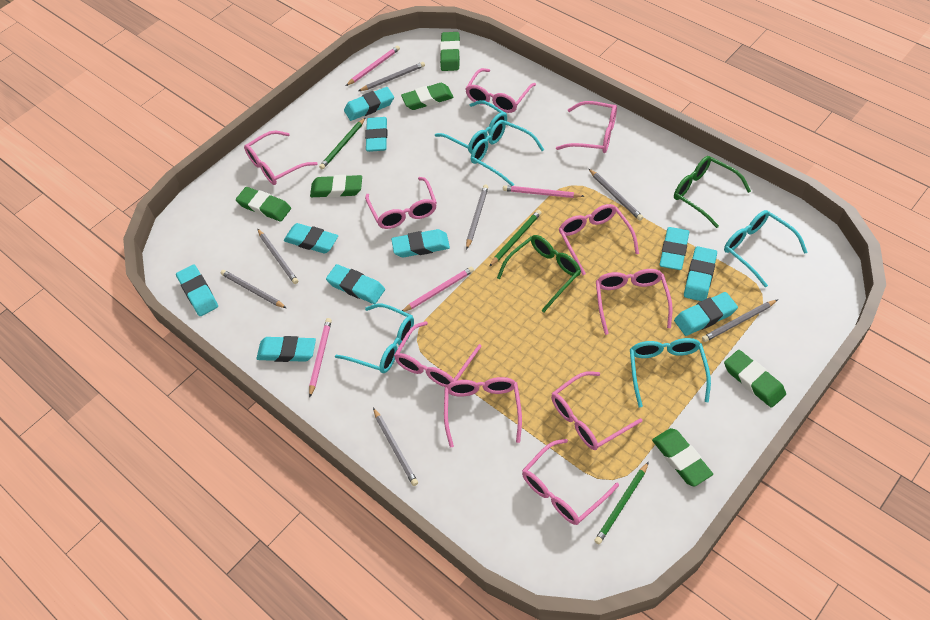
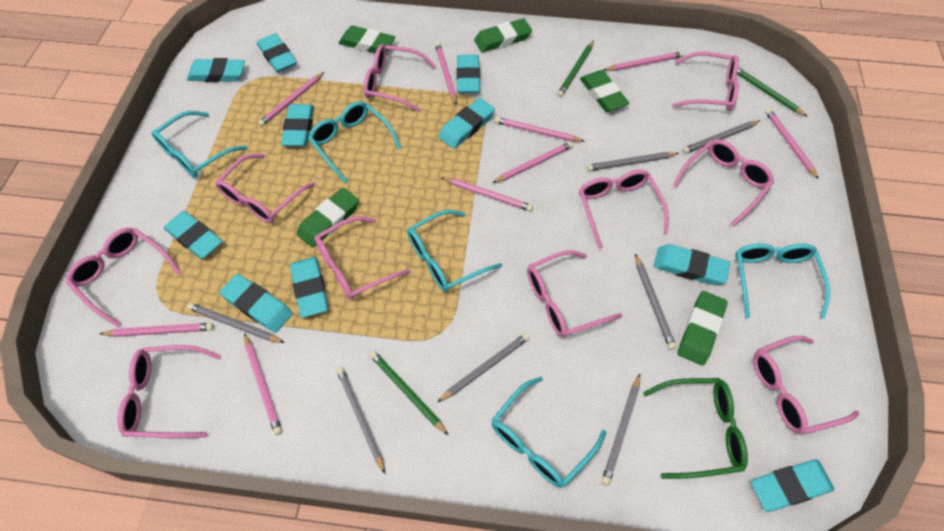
green eraser: 6 -> 5
green glasses: 2 -> 1
pink pencil: 4 -> 9

